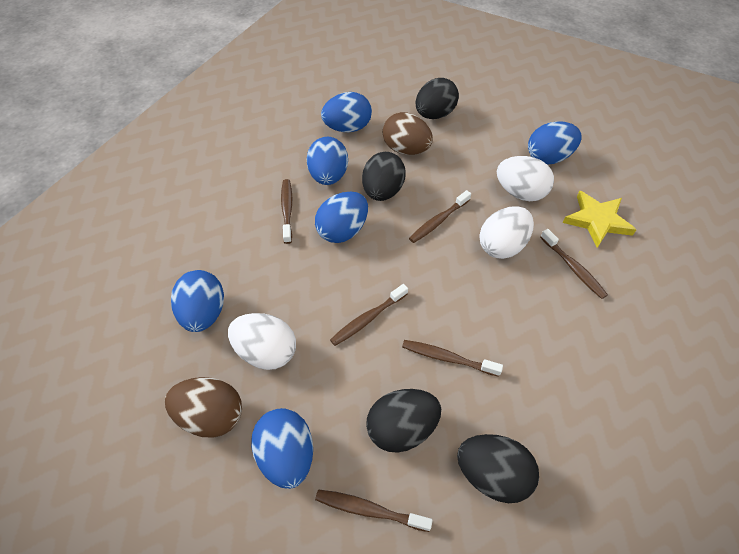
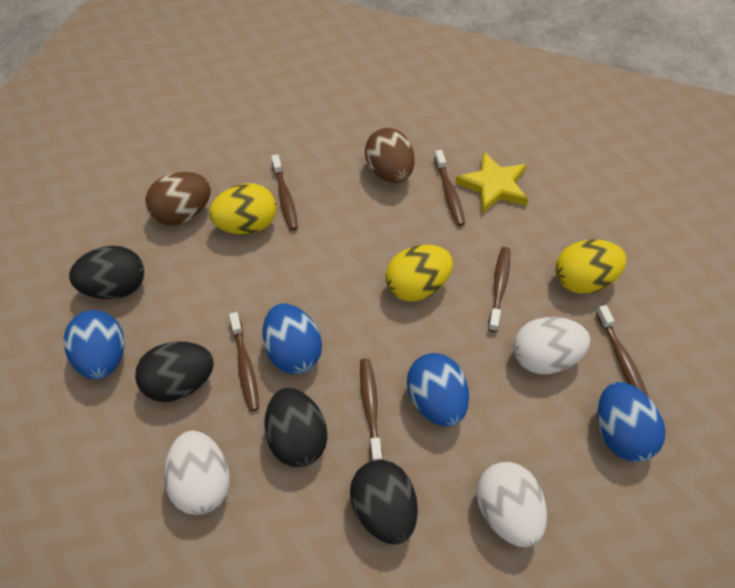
blue egg: 6 -> 4
yellow egg: 0 -> 3

